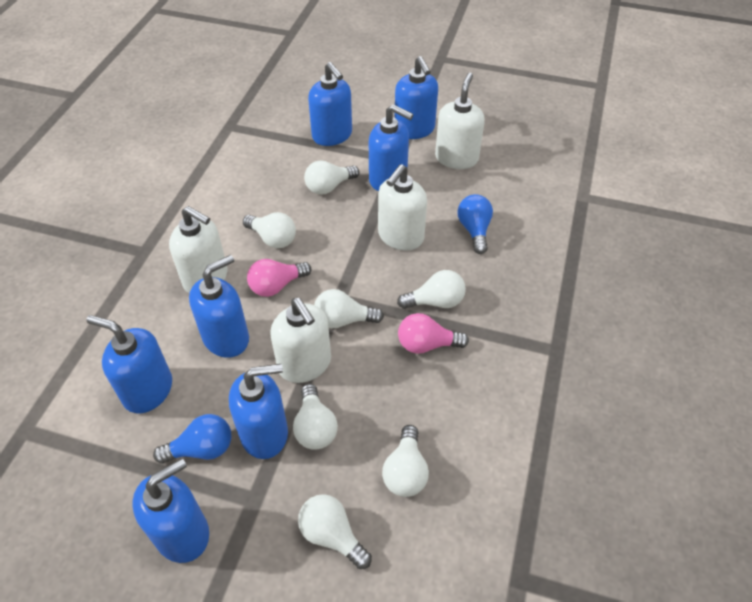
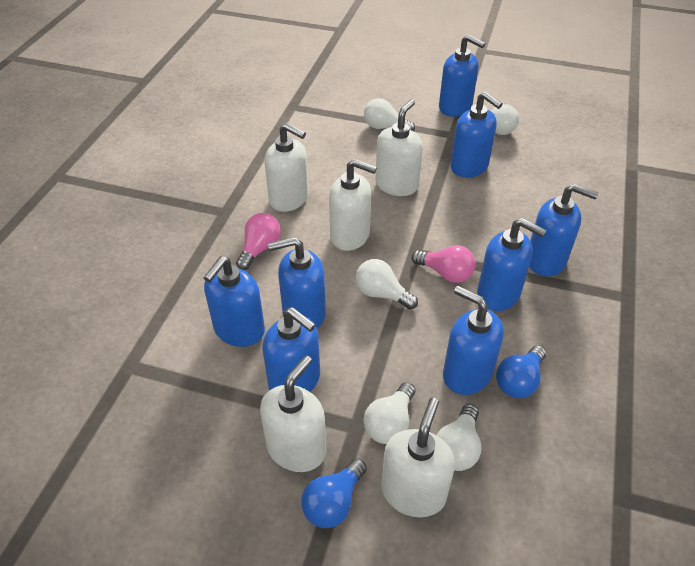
blue soap dispenser: 7 -> 8
white light bulb: 7 -> 5
white soap dispenser: 4 -> 5

